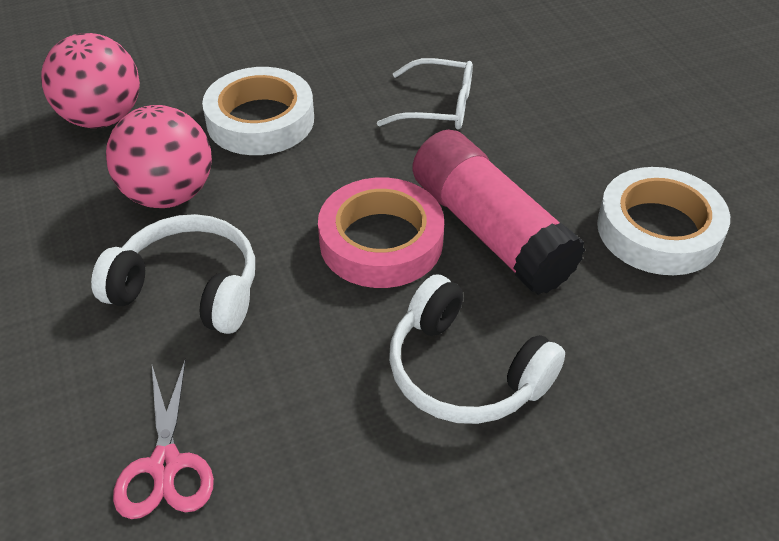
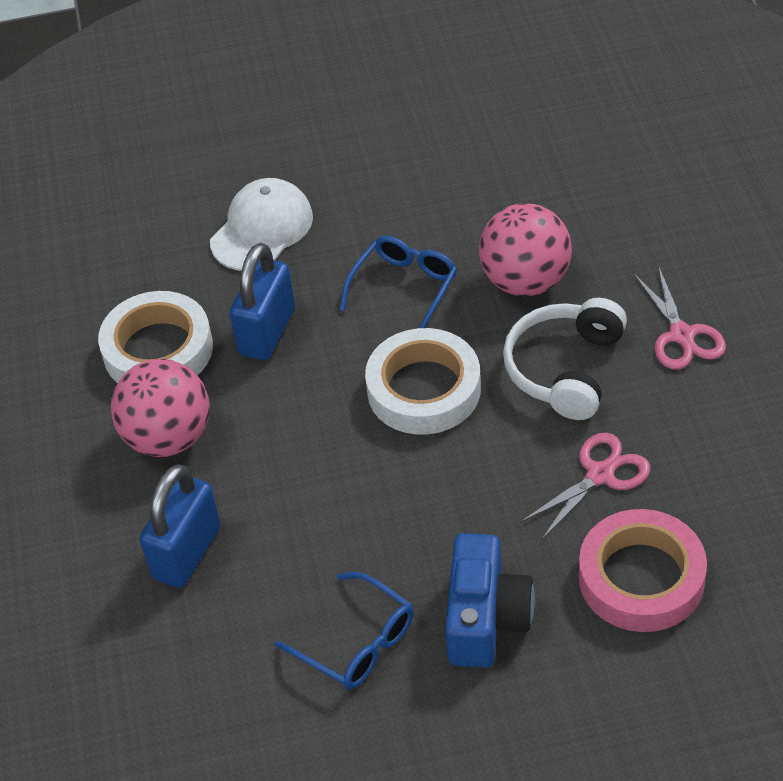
blue camera: 0 -> 1
blue glasses: 0 -> 2
blue padlock: 0 -> 2
pink glue stick: 1 -> 0
pink scissors: 1 -> 2
white cap: 0 -> 1
white glasses: 1 -> 0
white headphones: 2 -> 1

